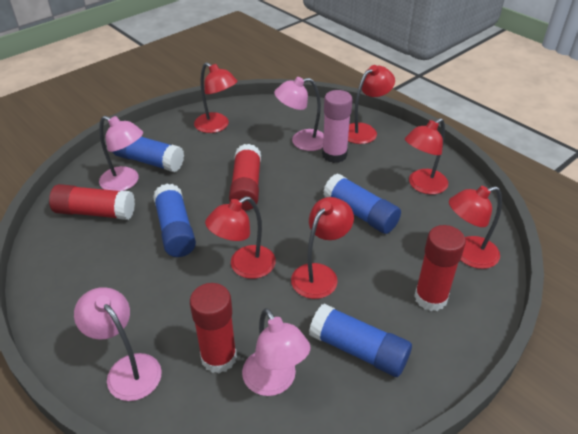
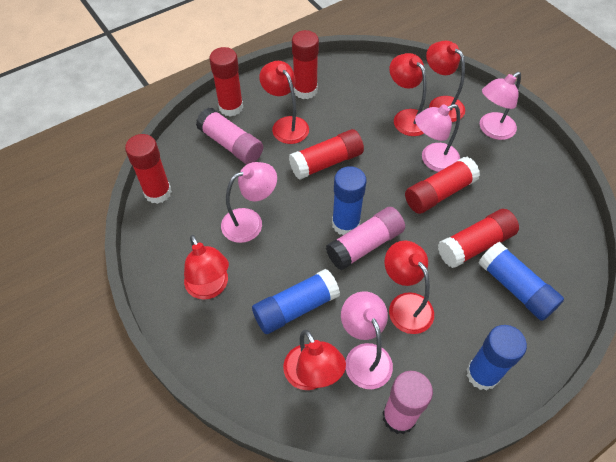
pink glue stick: 1 -> 3
red glue stick: 4 -> 6

